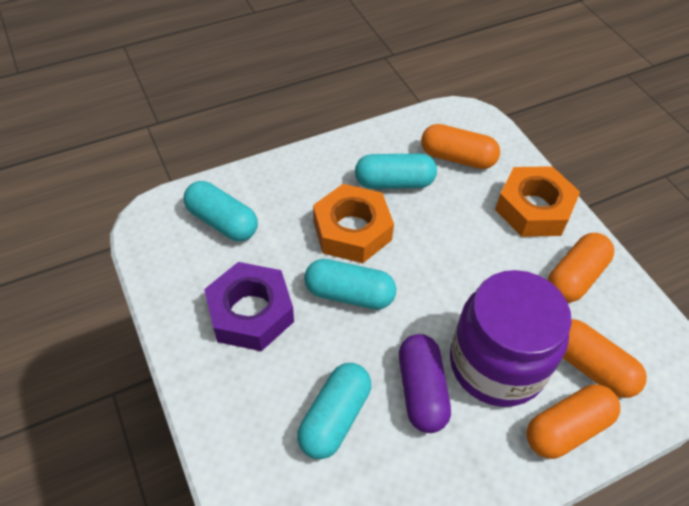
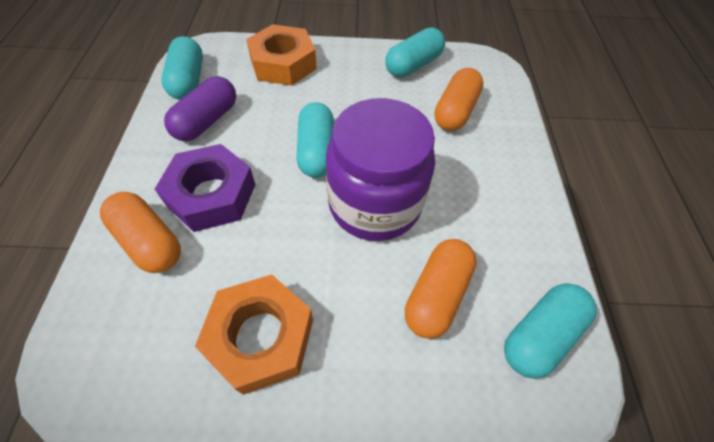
orange capsule: 4 -> 3

